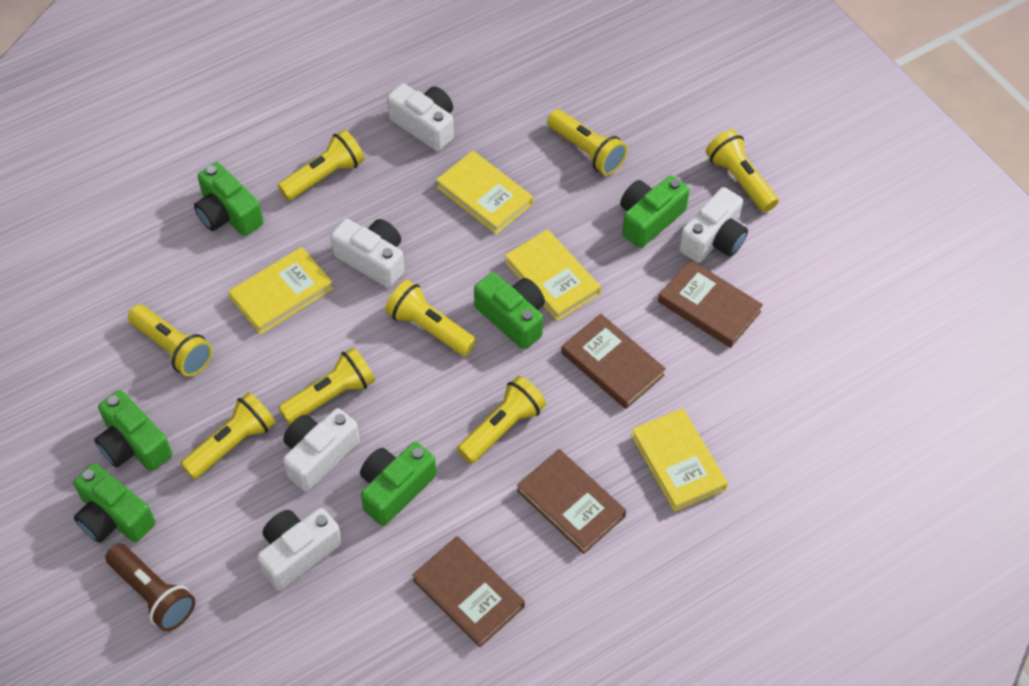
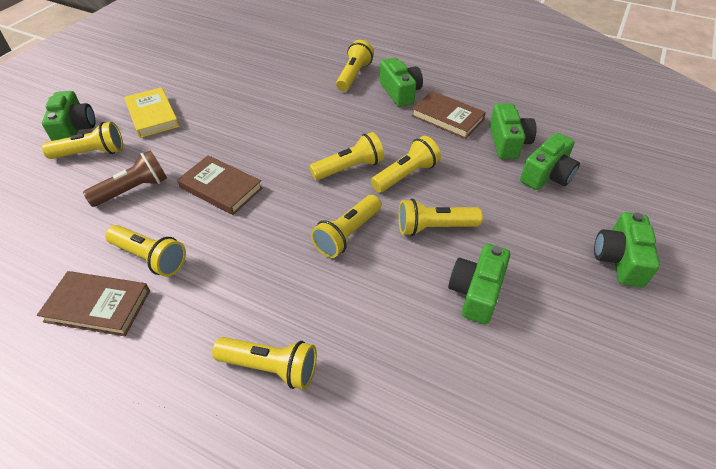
brown book: 4 -> 3
white camera: 5 -> 0
yellow book: 4 -> 1

